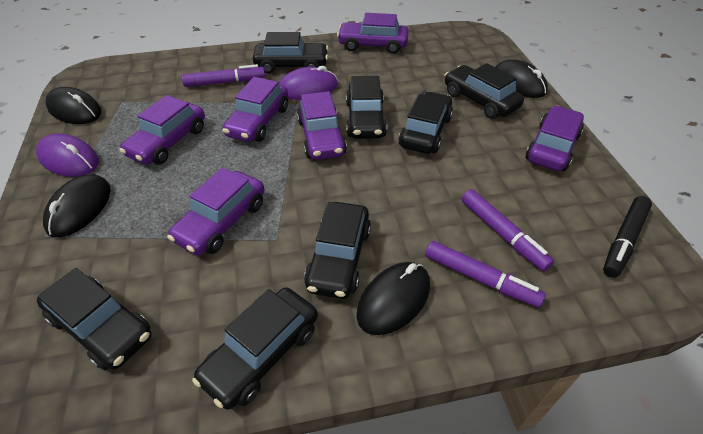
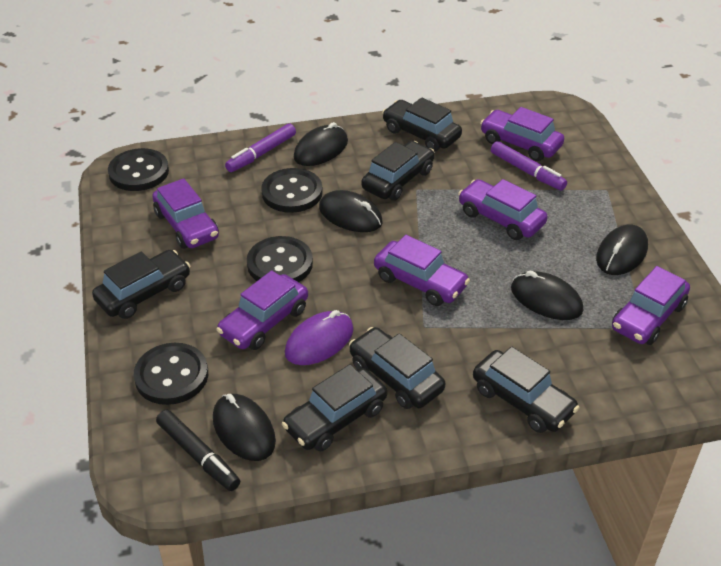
black button: 0 -> 4
black car: 7 -> 6
black mouse: 4 -> 5
purple marker: 3 -> 2
purple mouse: 2 -> 1

